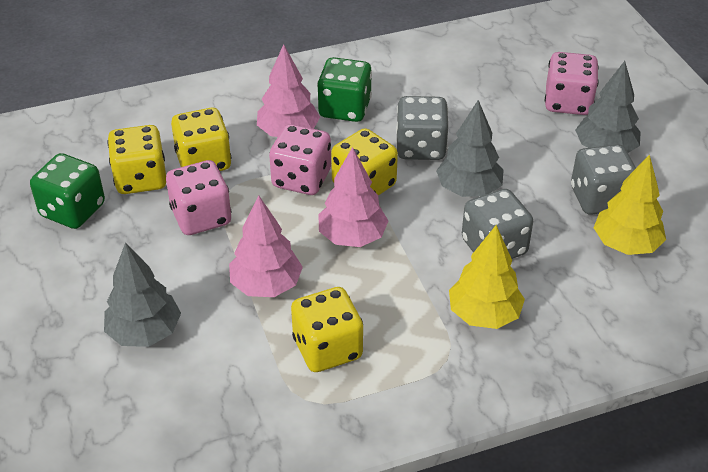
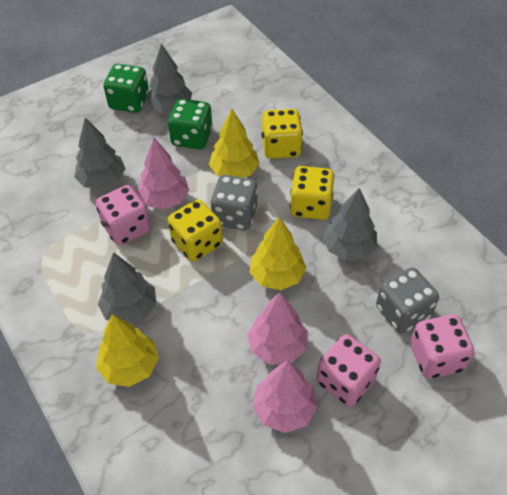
grey dice: 3 -> 2
grey tree: 3 -> 4
yellow dice: 4 -> 3
yellow tree: 2 -> 3

